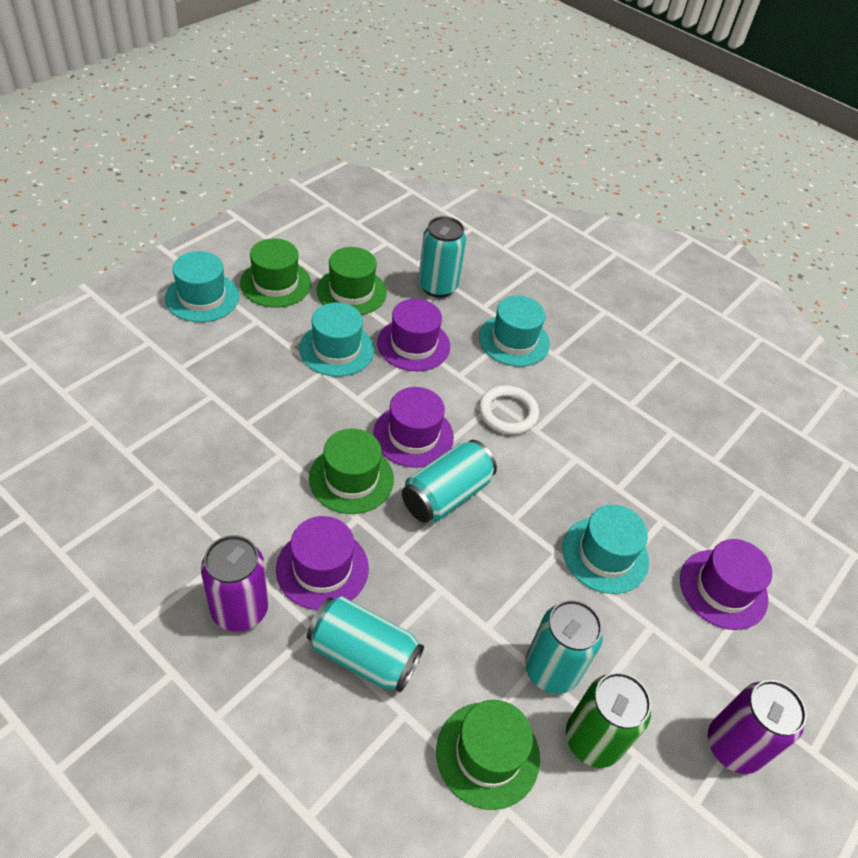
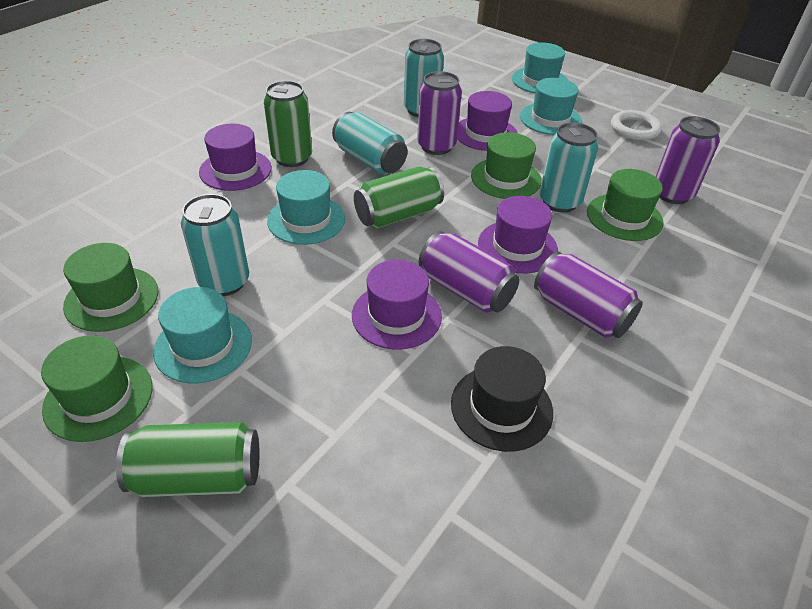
black hat: 0 -> 1
green can: 1 -> 3
purple can: 2 -> 4

